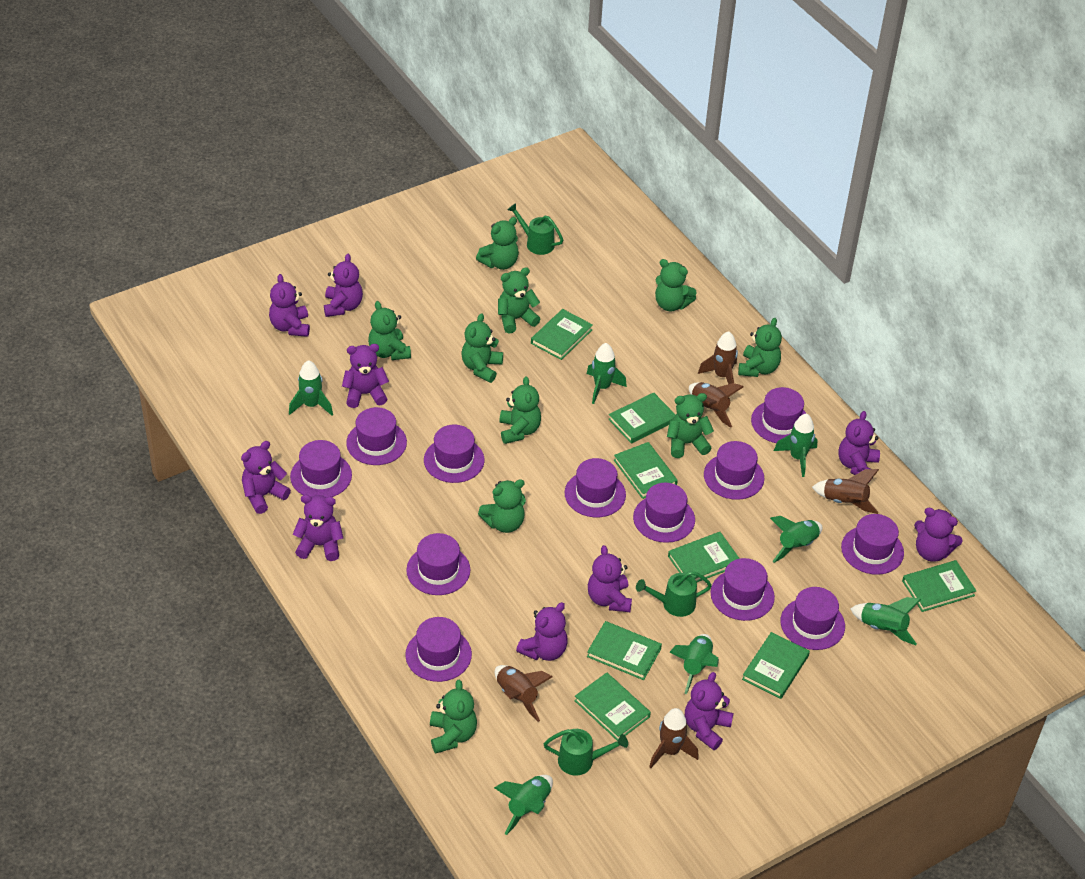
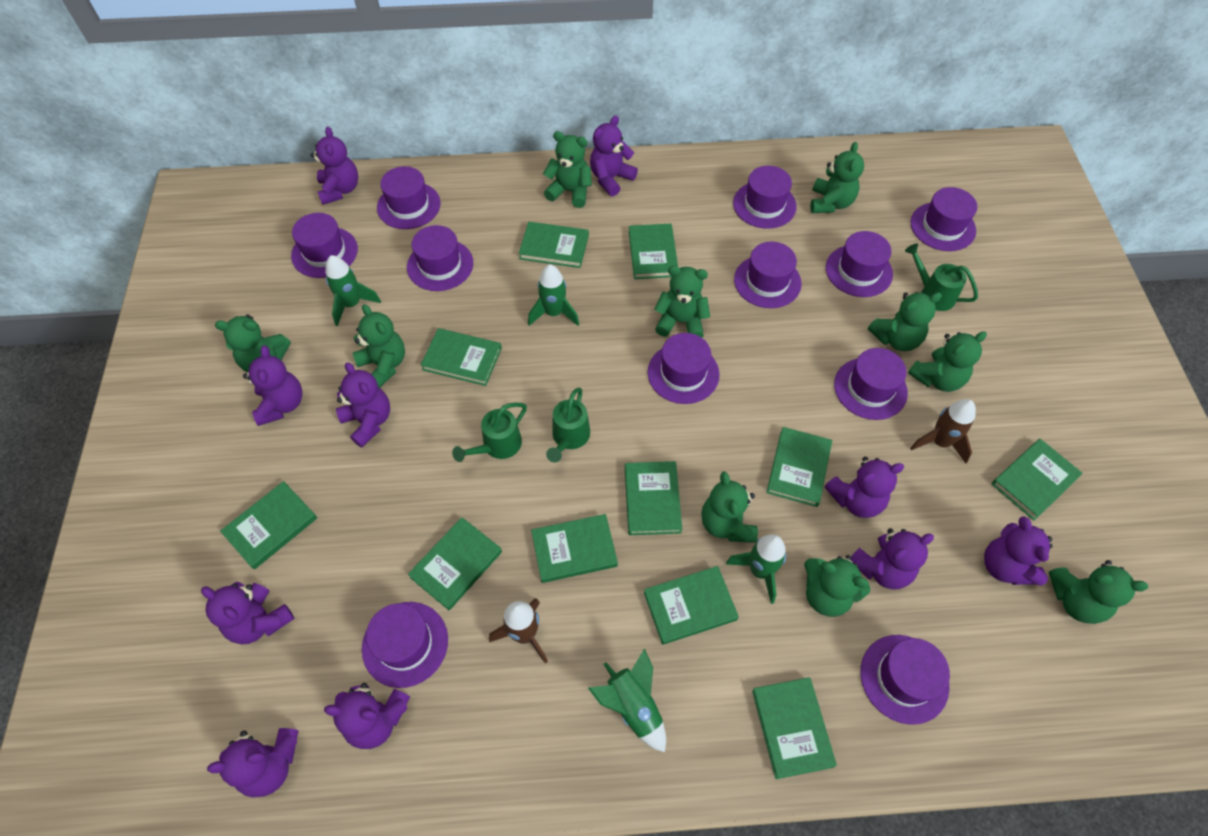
brown rocket: 5 -> 2
green book: 8 -> 11
green rocket: 7 -> 4
purple hat: 12 -> 11

